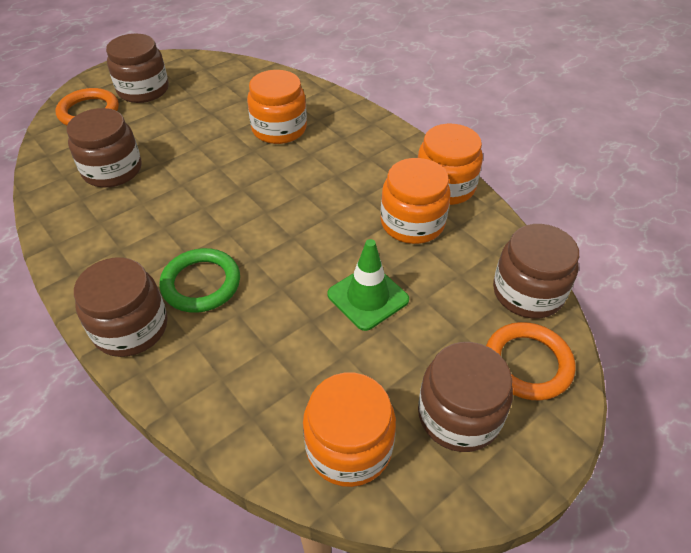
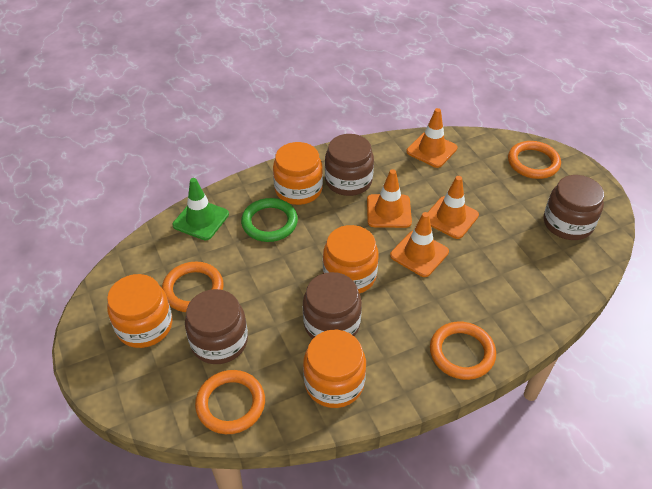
brown jar: 5 -> 4
orange ring: 2 -> 4
orange traffic cone: 0 -> 4

